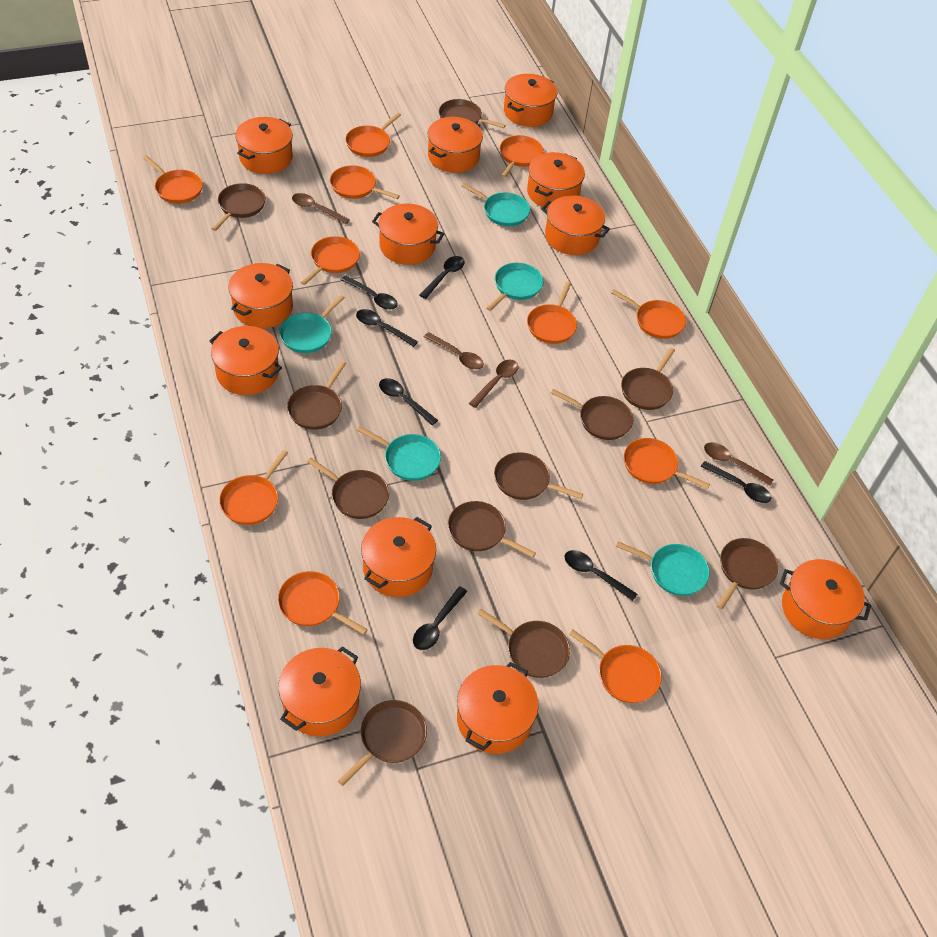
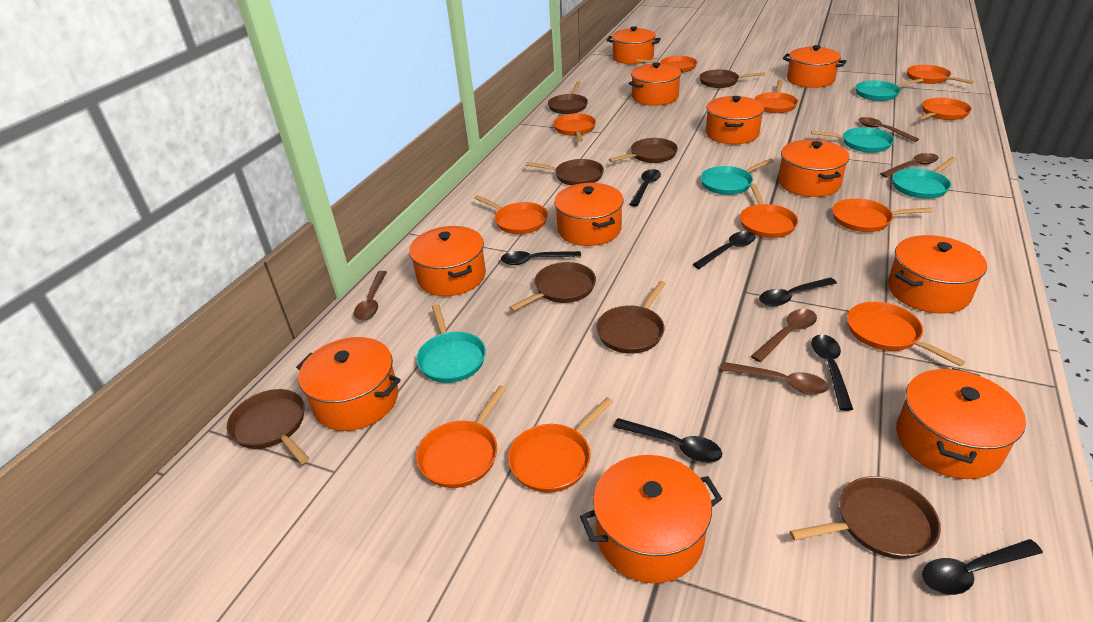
brown pan: 11 -> 8
brown spoon: 4 -> 5
orange pot: 12 -> 11

